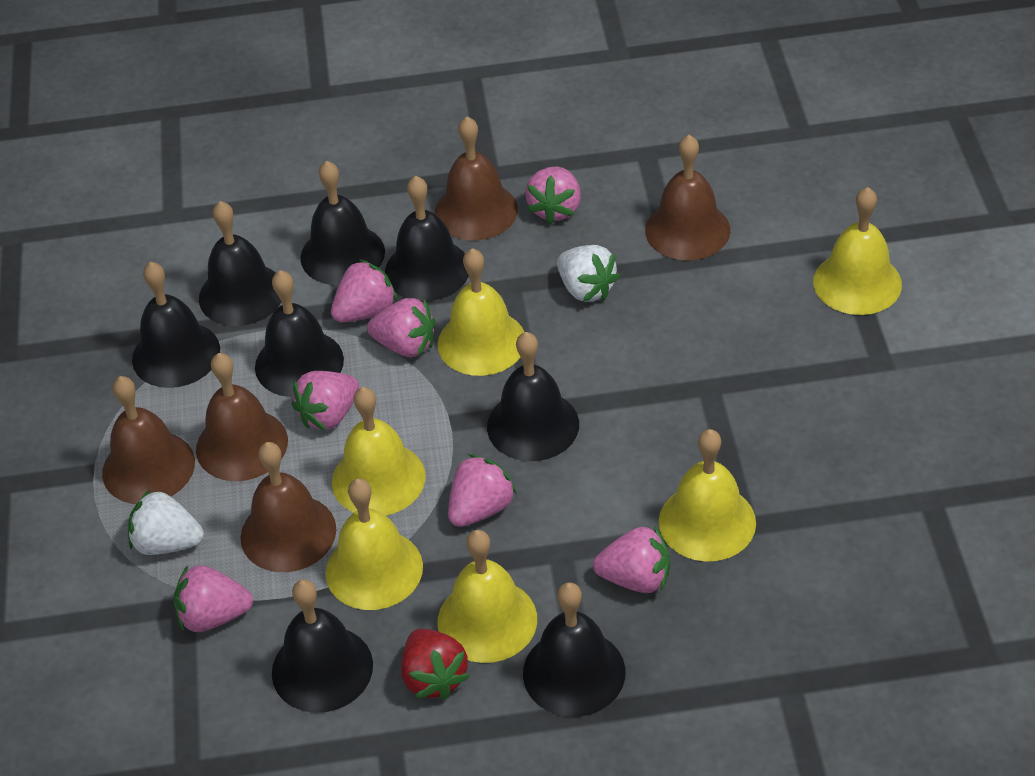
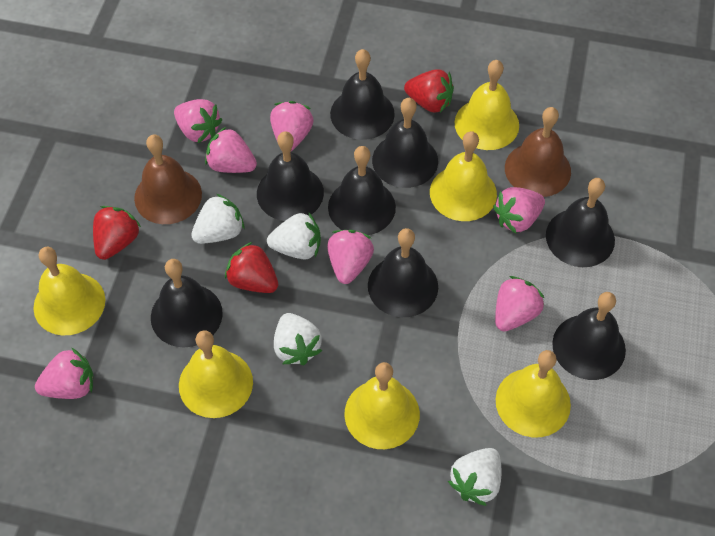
brown bell: 5 -> 2
red strawberry: 1 -> 3
white strawberry: 2 -> 4

